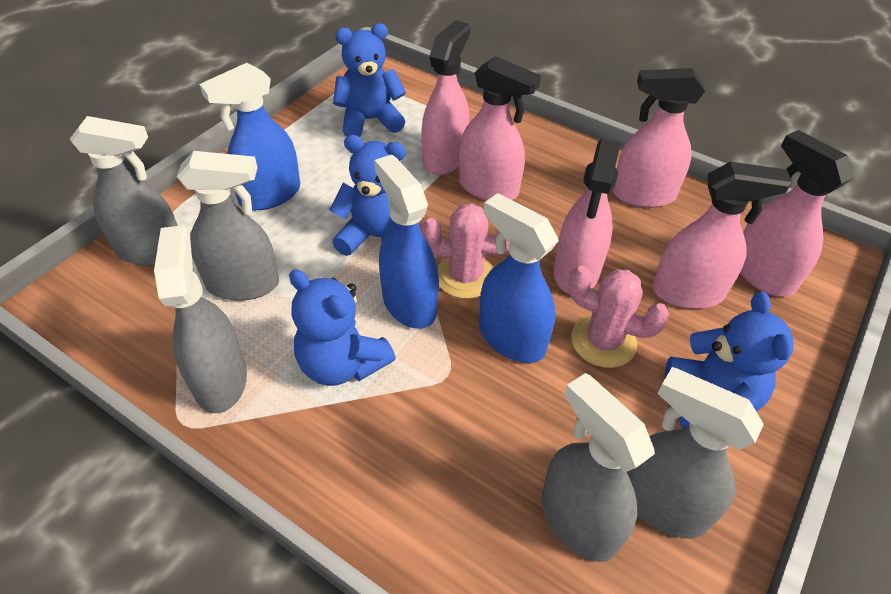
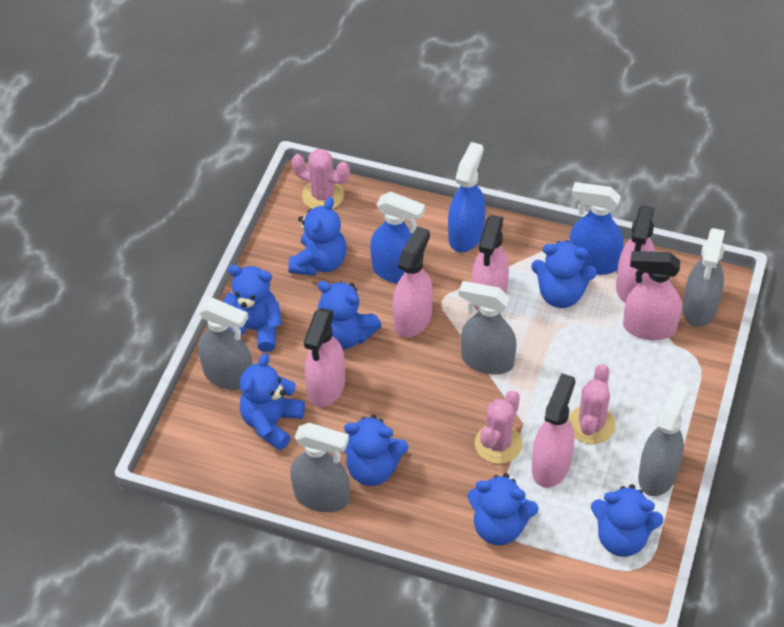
blue teddy bear: 4 -> 8
pink cactus: 2 -> 3

